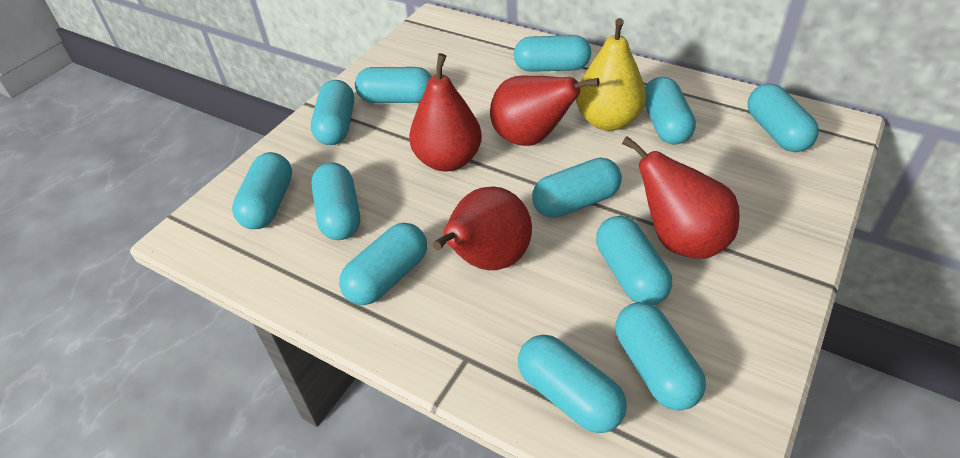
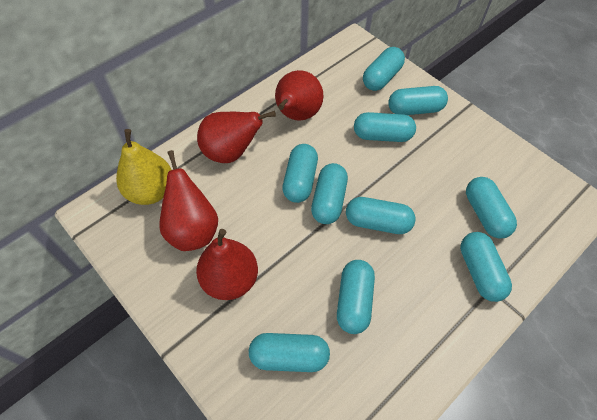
turquoise capsule: 12 -> 10

